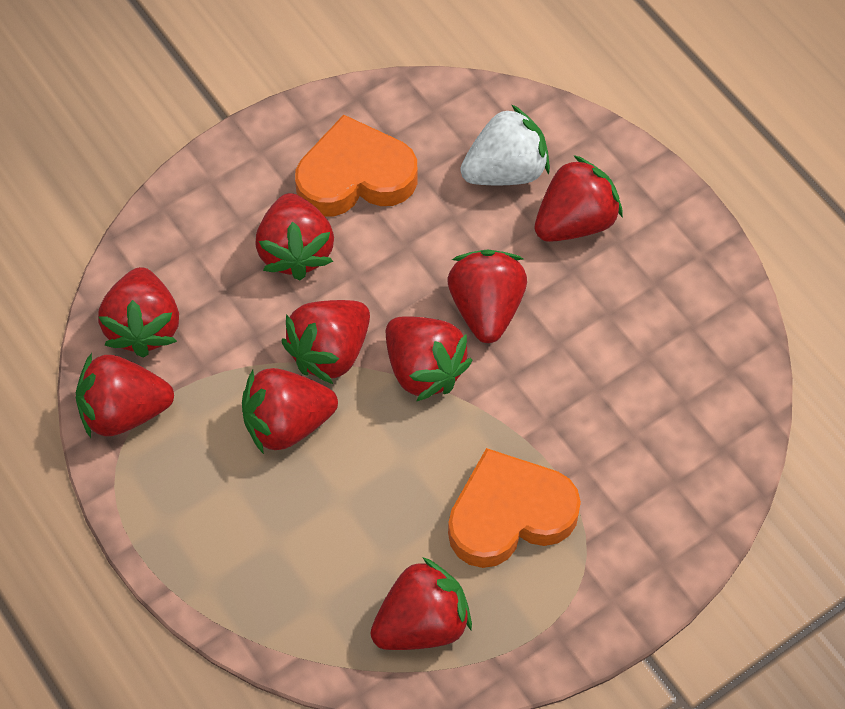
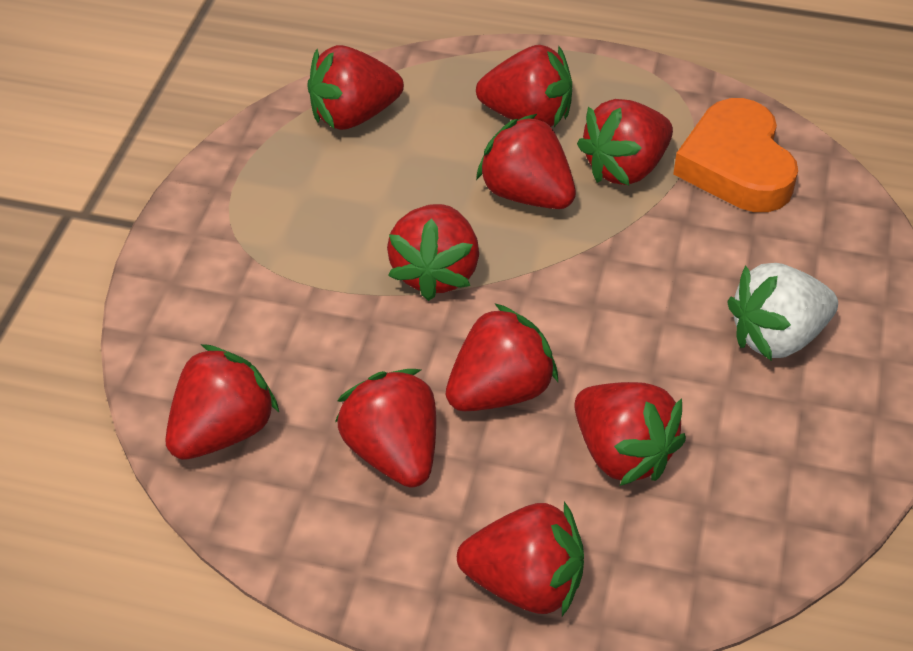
orange heart: 2 -> 1
red strawberry: 9 -> 10

